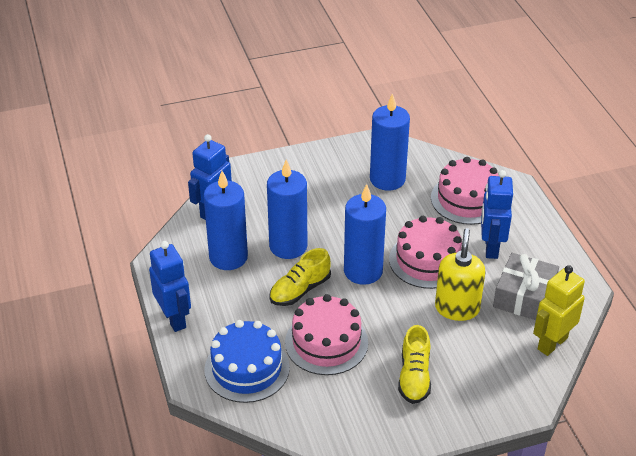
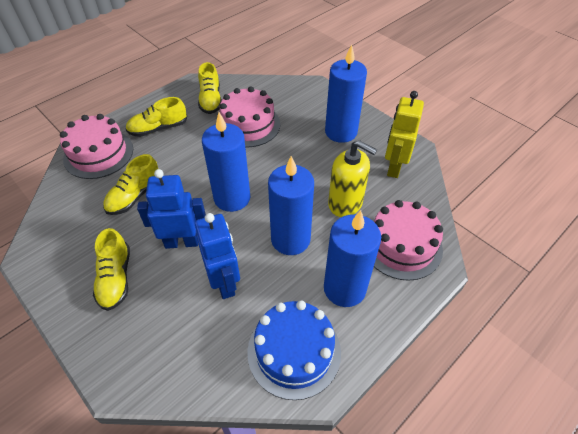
blue robot: 3 -> 2
grey gift: 1 -> 0
yellow shoe: 2 -> 4

